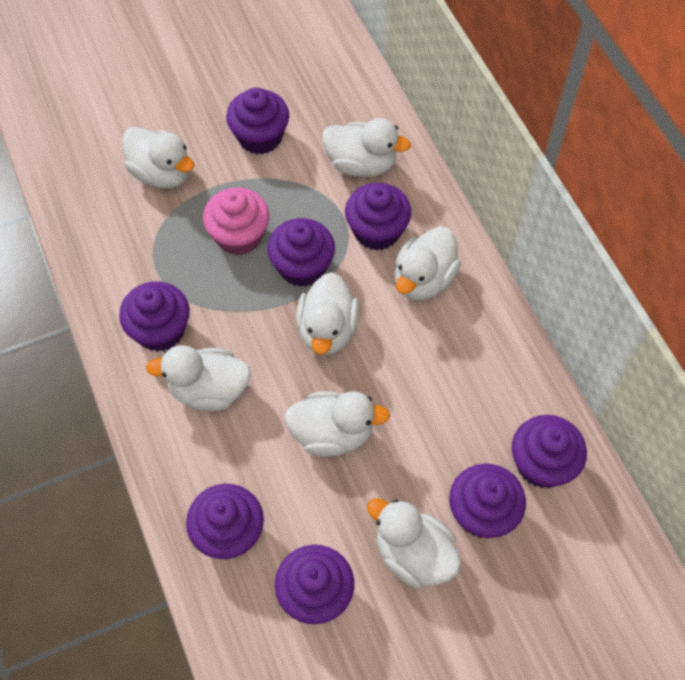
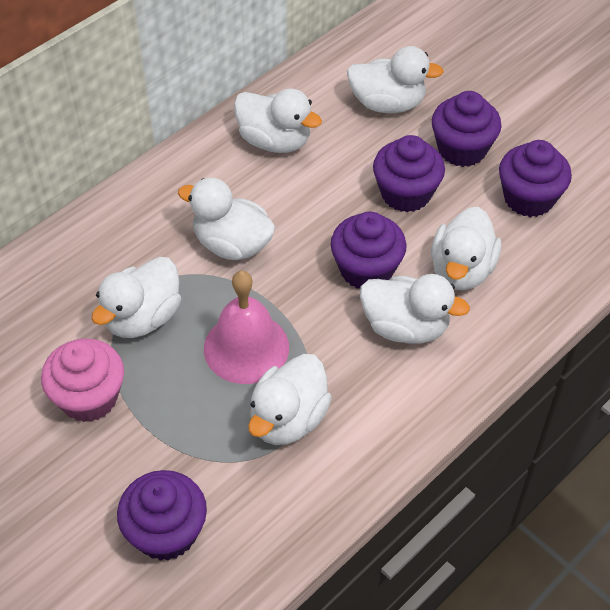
pink bell: 0 -> 1
purple cupcake: 8 -> 5

